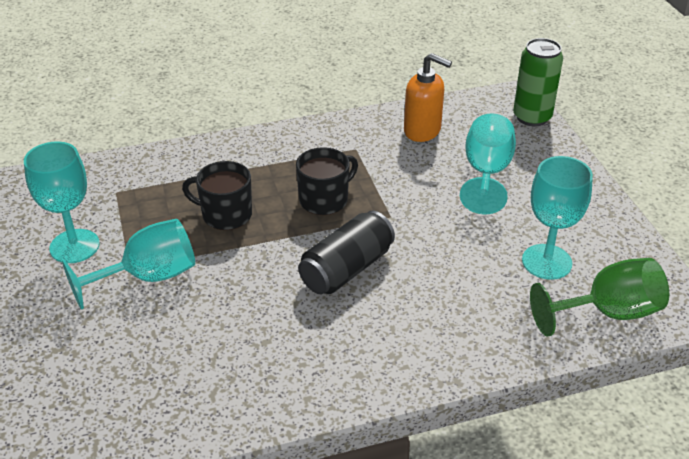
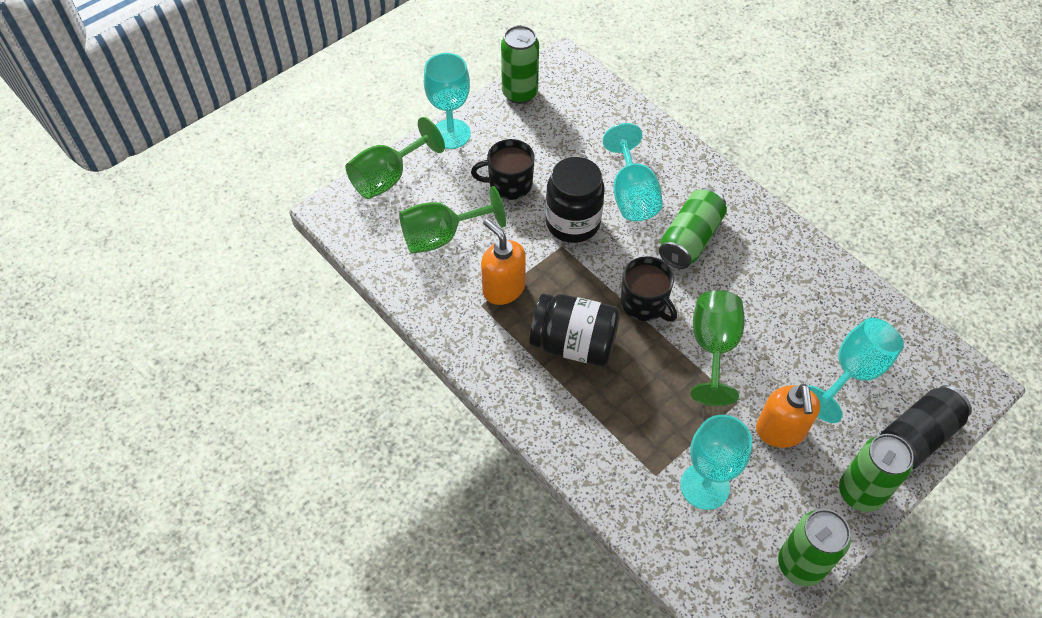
black jar: 0 -> 2
green can: 1 -> 4
green goblet: 1 -> 3
orange soap dispenser: 1 -> 2

